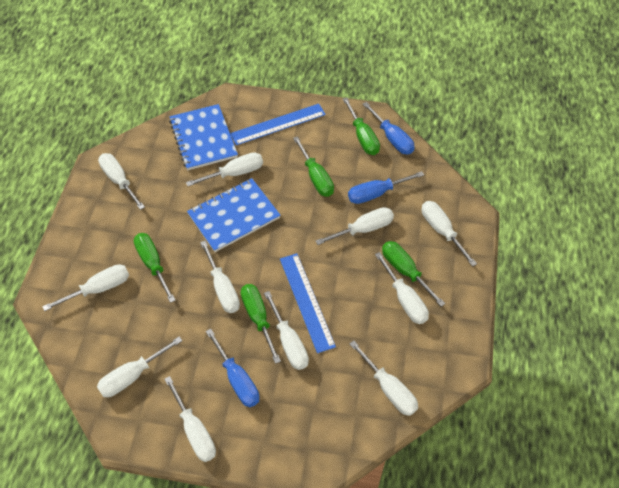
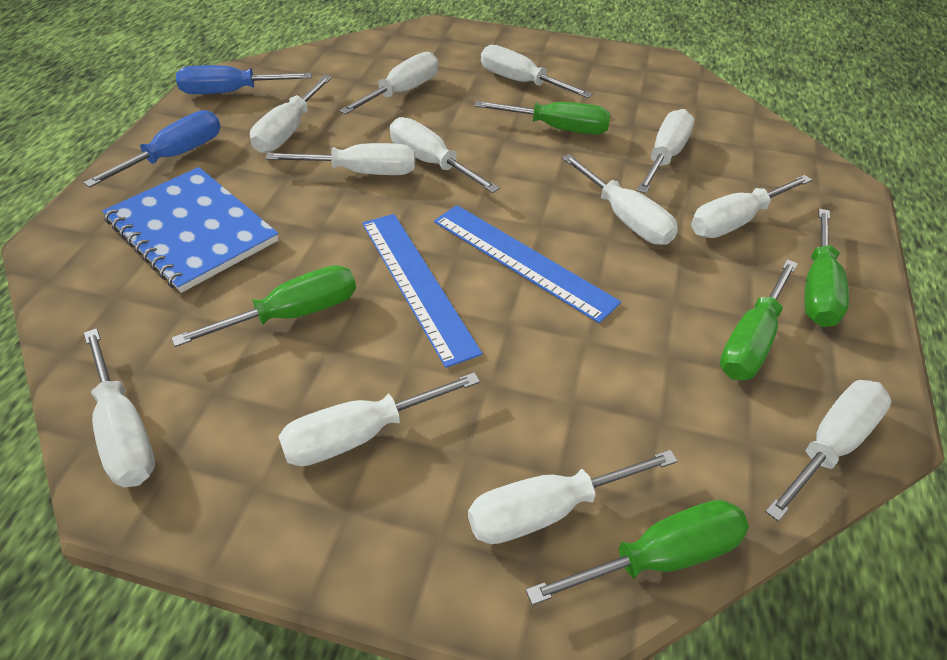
blue notebook: 2 -> 1
blue screwdriver: 3 -> 2
white screwdriver: 11 -> 12

